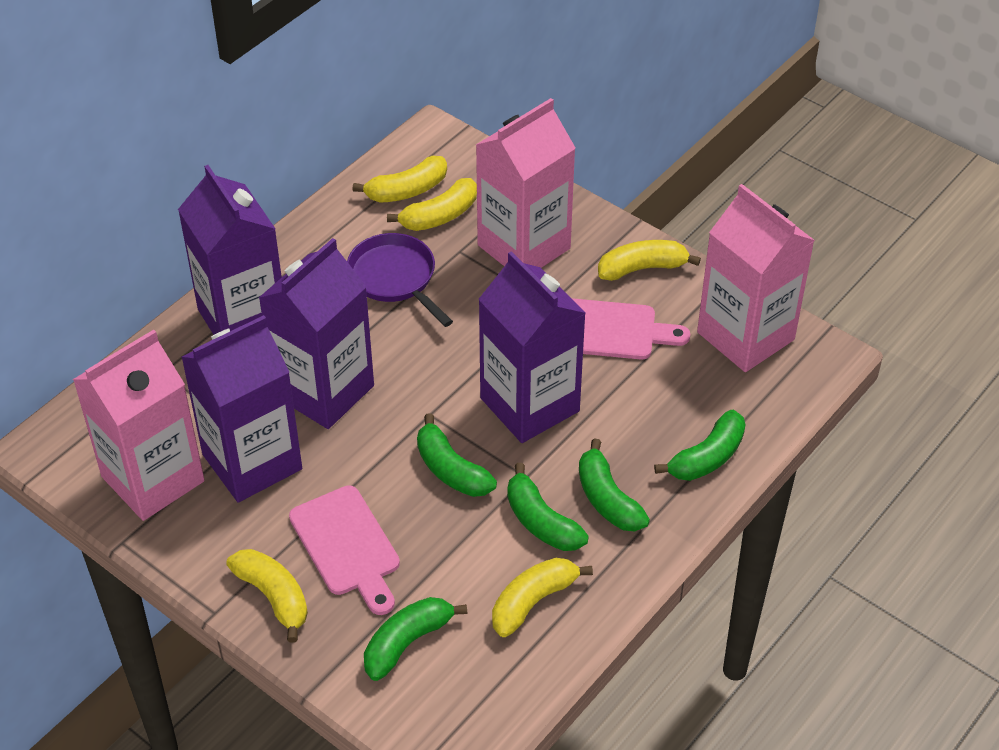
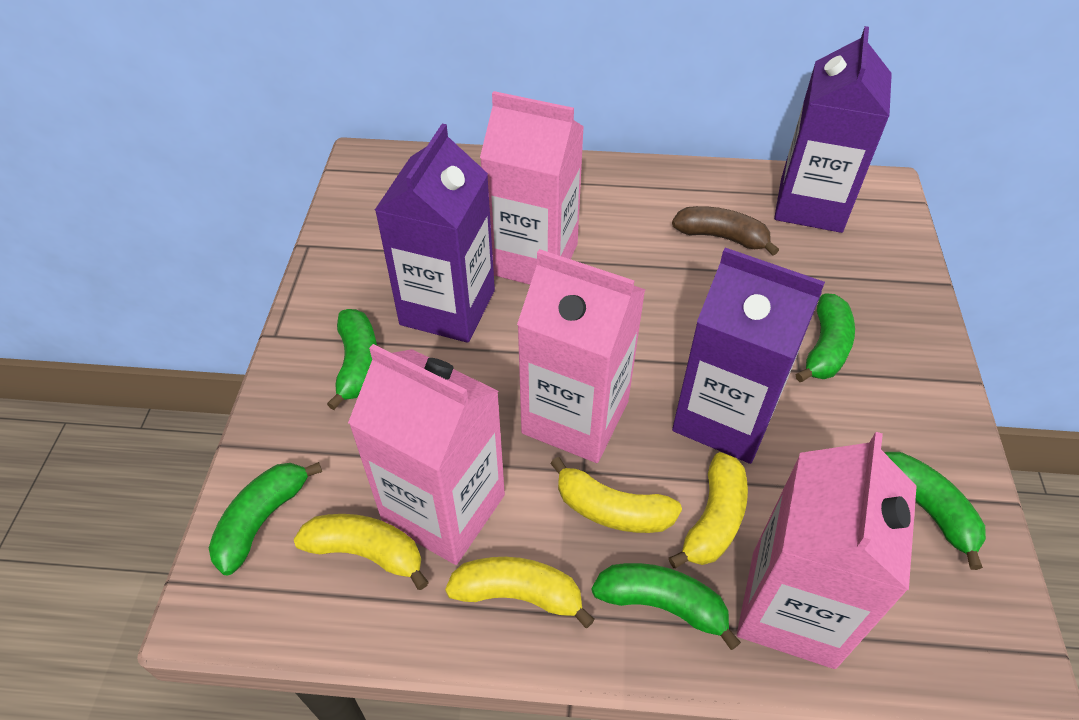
brown banana: 0 -> 1
pink carton: 3 -> 4
pink cutting board: 2 -> 0
purple carton: 4 -> 3
purple pan: 1 -> 0
yellow banana: 5 -> 4

